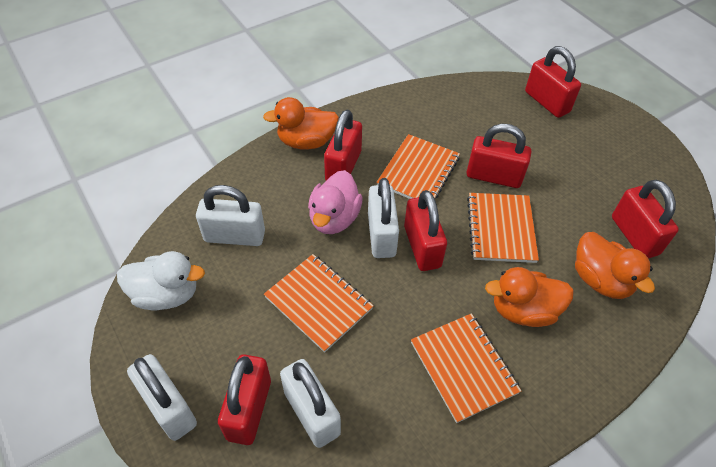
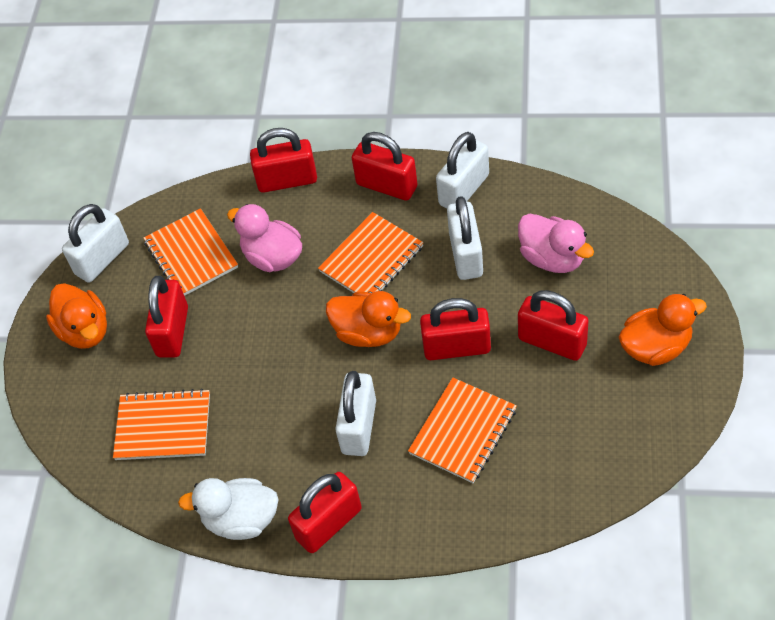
pink duck: 1 -> 2

